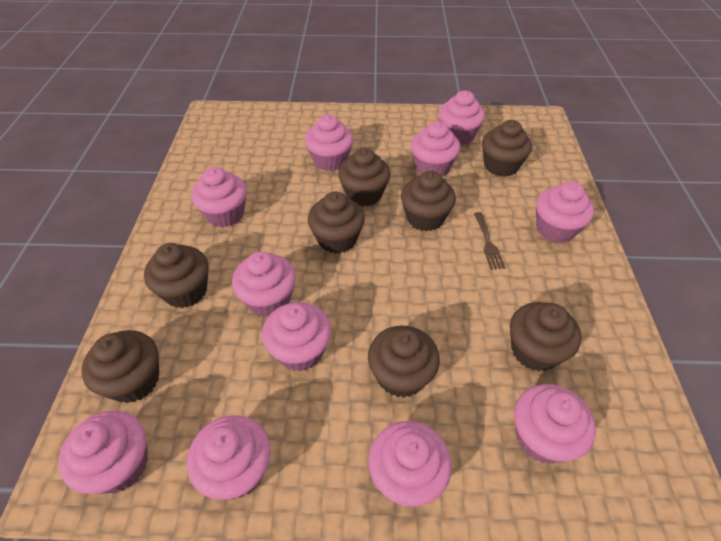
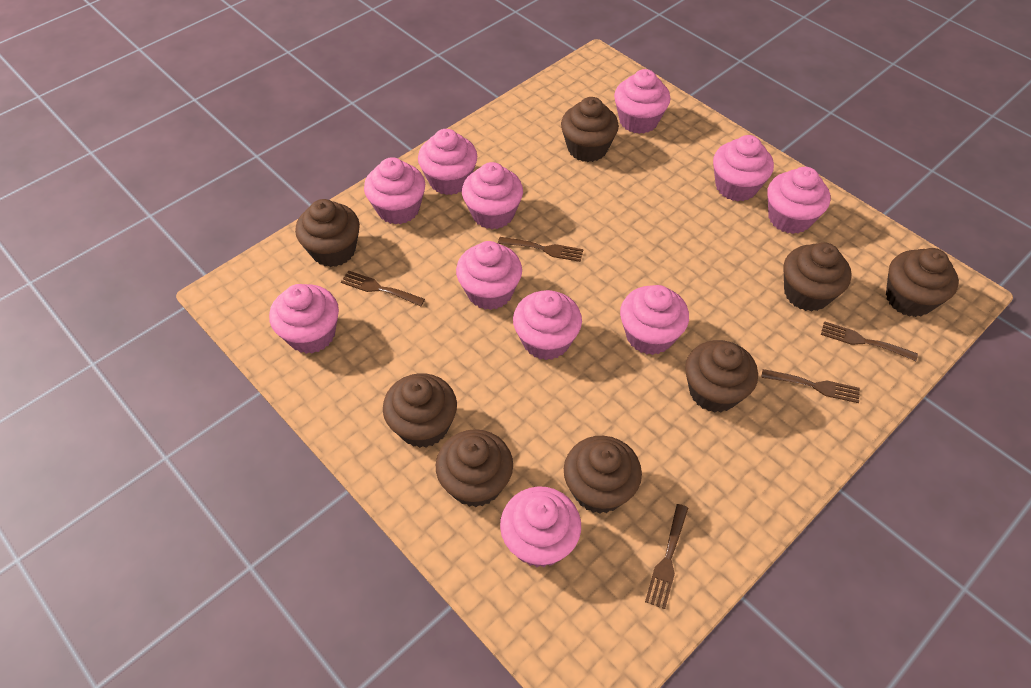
brown fork: 1 -> 5

